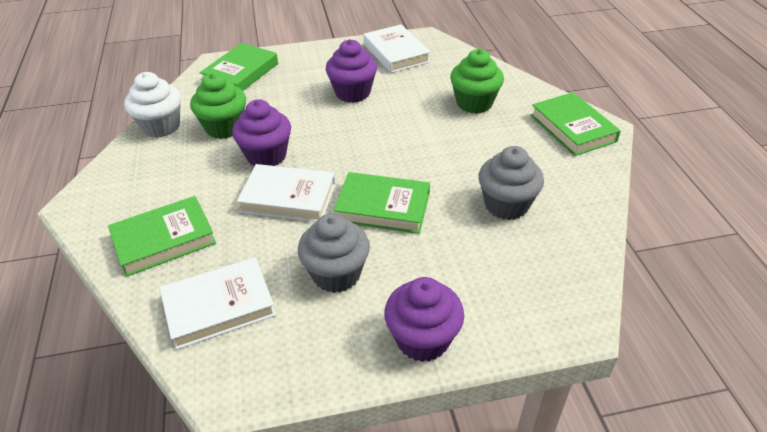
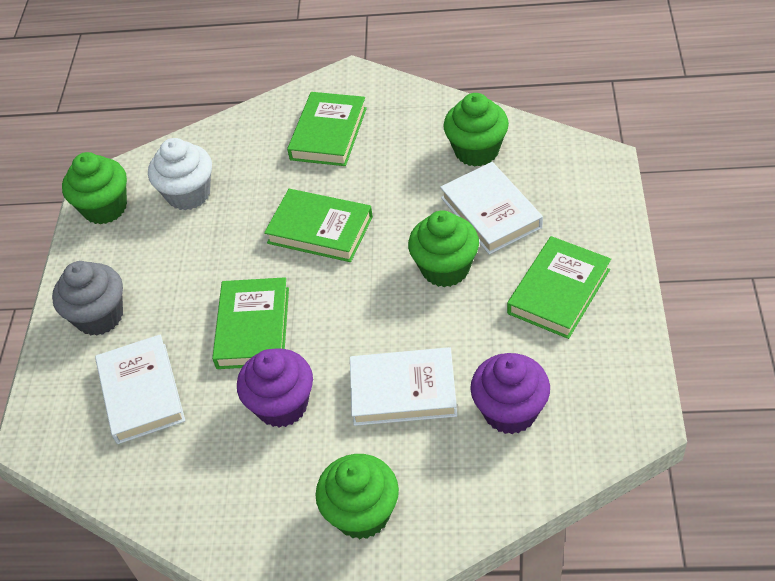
green cupcake: 2 -> 4
grey cupcake: 2 -> 1
purple cupcake: 3 -> 2

